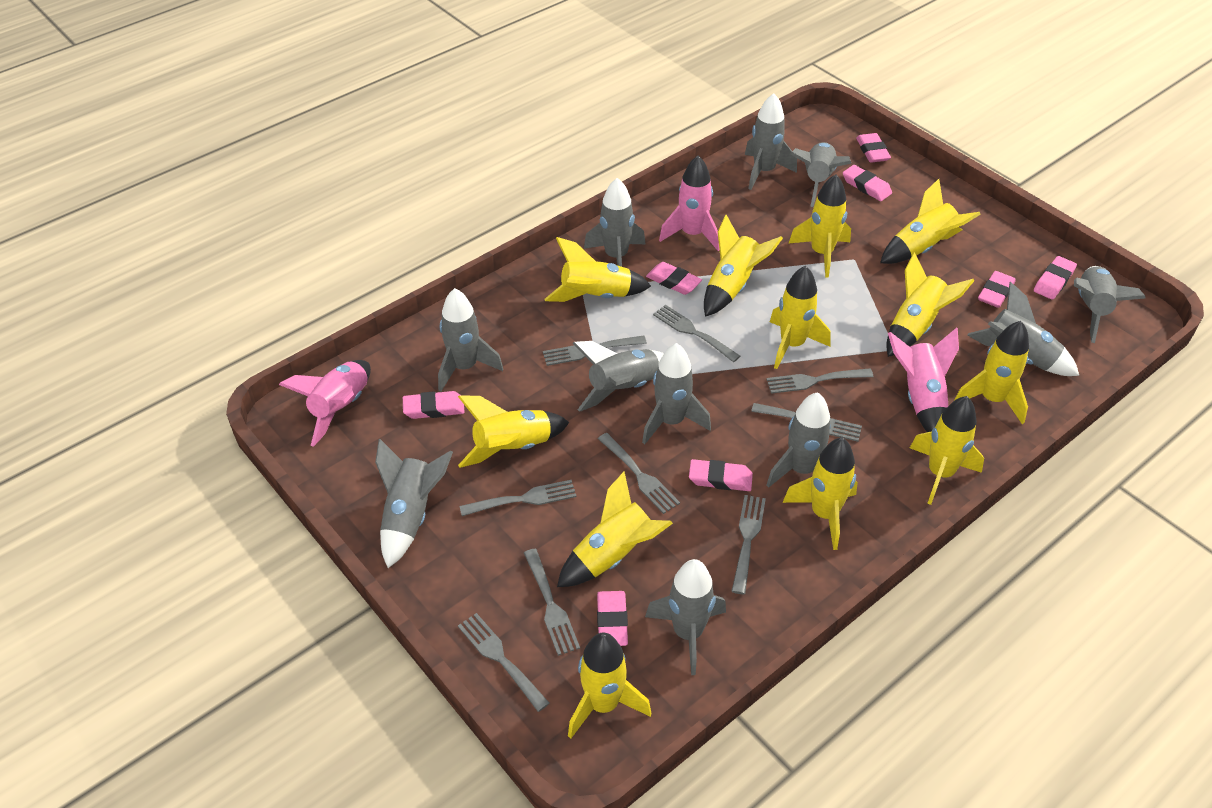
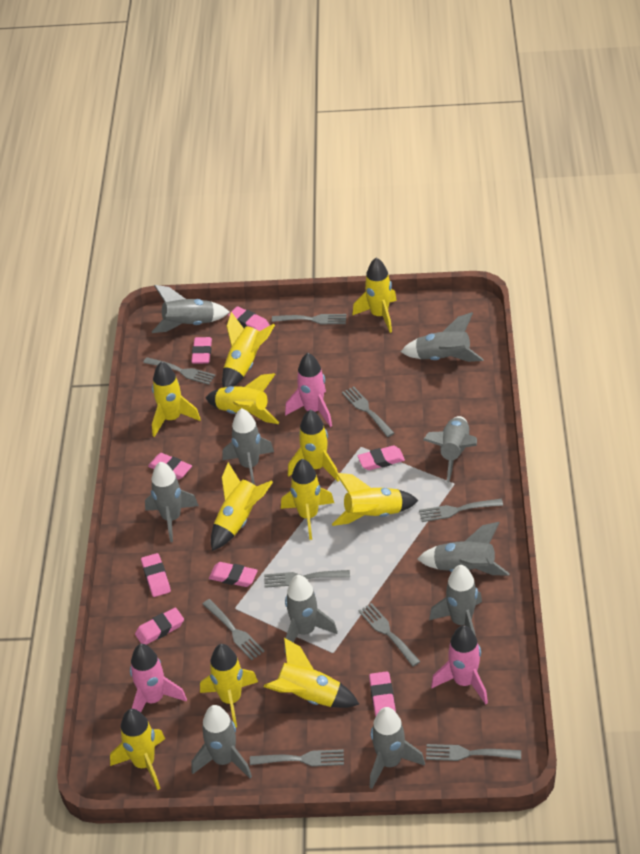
grey rocket: 11 -> 10
yellow rocket: 12 -> 11

